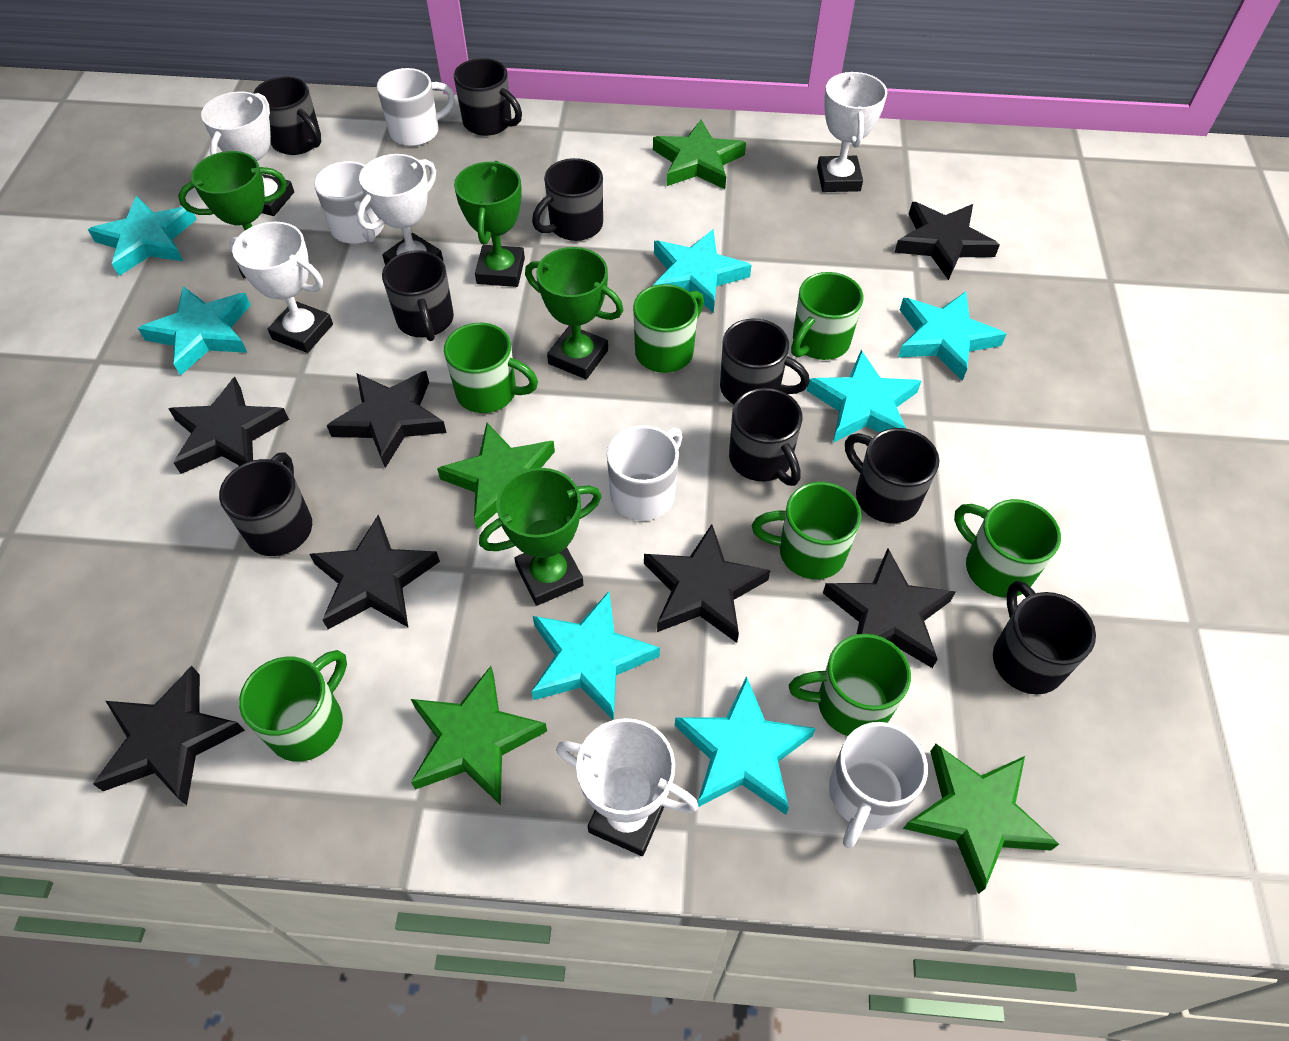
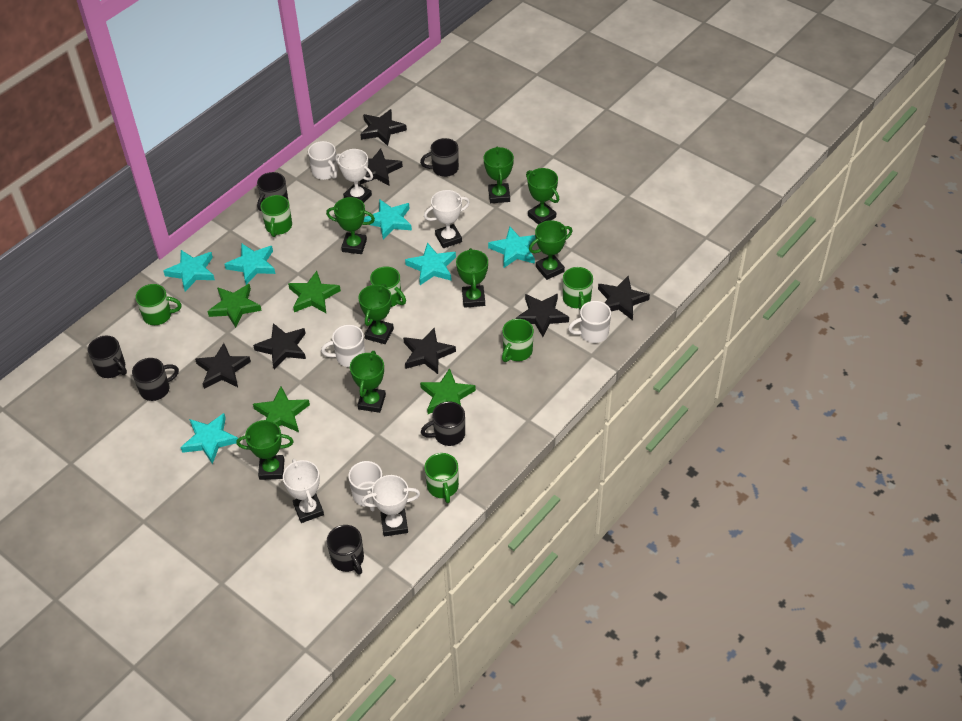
black mug: 9 -> 6
green mug: 7 -> 6
green trophy: 4 -> 8
turquoise star: 7 -> 6
white trophy: 5 -> 4

